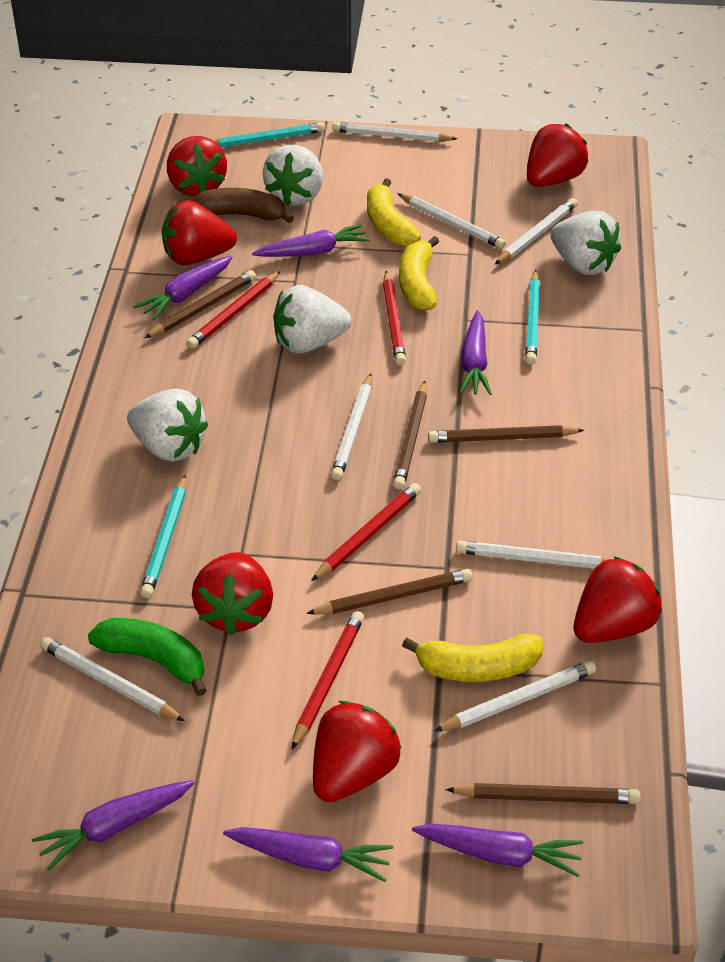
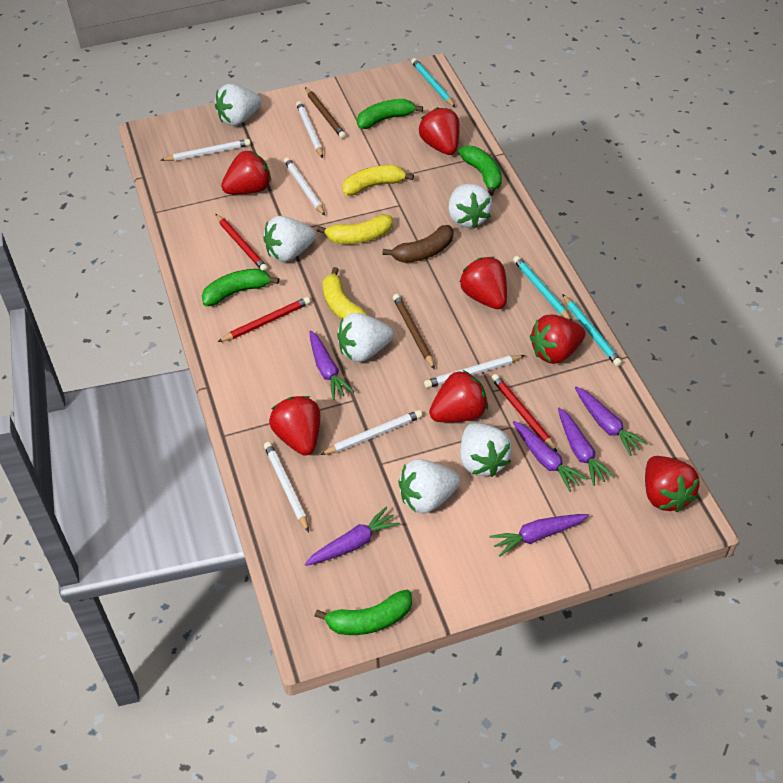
brown pencil: 5 -> 2
green banana: 1 -> 4
red pencil: 4 -> 3
red strawberry: 6 -> 7
white pencil: 7 -> 6
white strawberry: 4 -> 6

